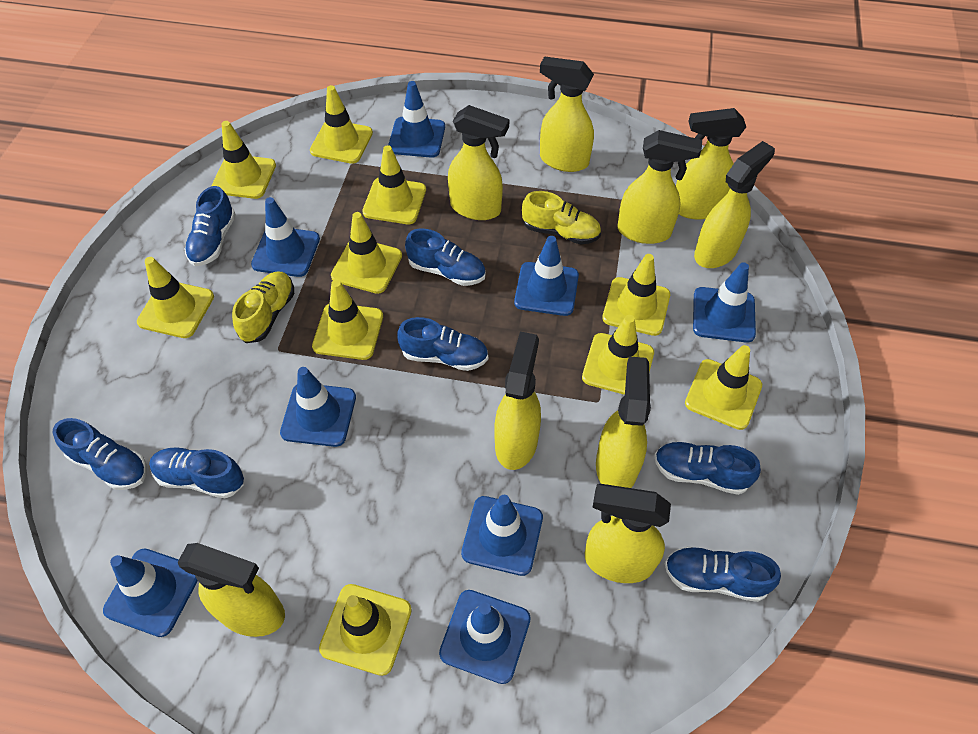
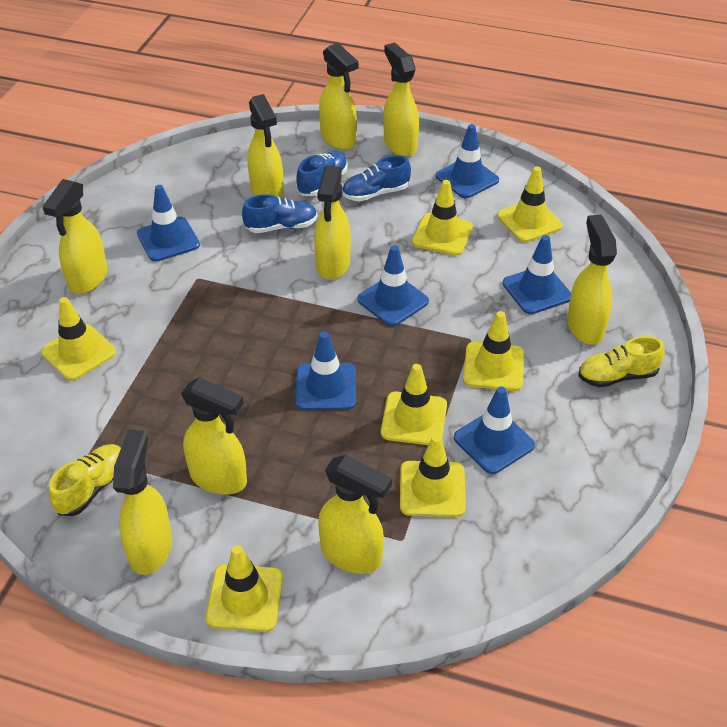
blue shoe: 7 -> 3
blue traffic cone: 8 -> 6
yellow traffic cone: 10 -> 7

